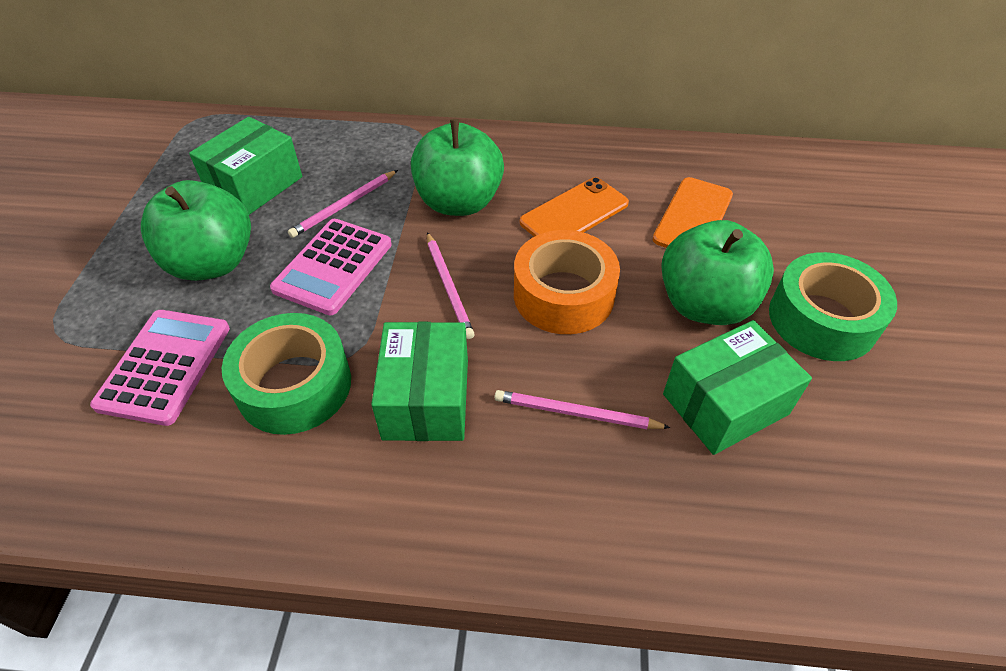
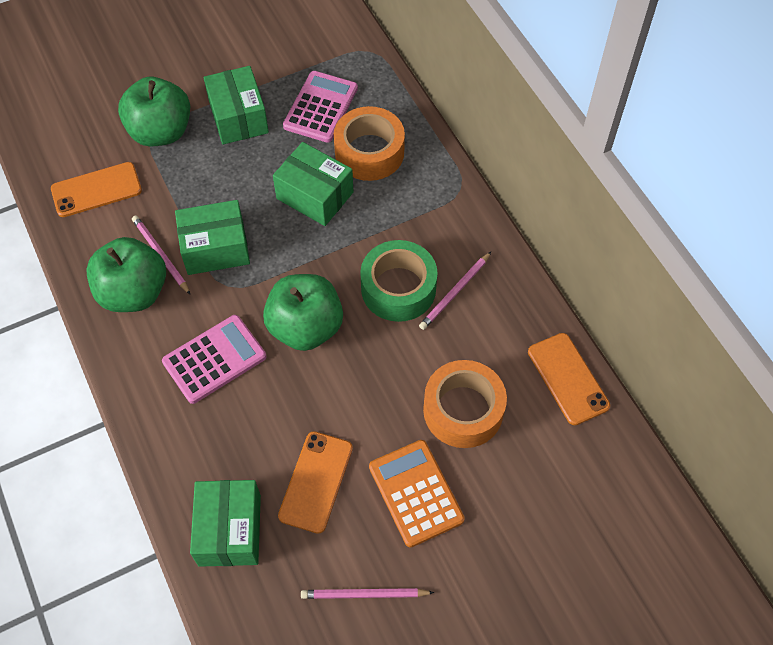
green box: 3 -> 4
green tape: 2 -> 1
orange calculator: 0 -> 1
orange phone: 2 -> 3
orange tape: 1 -> 2

